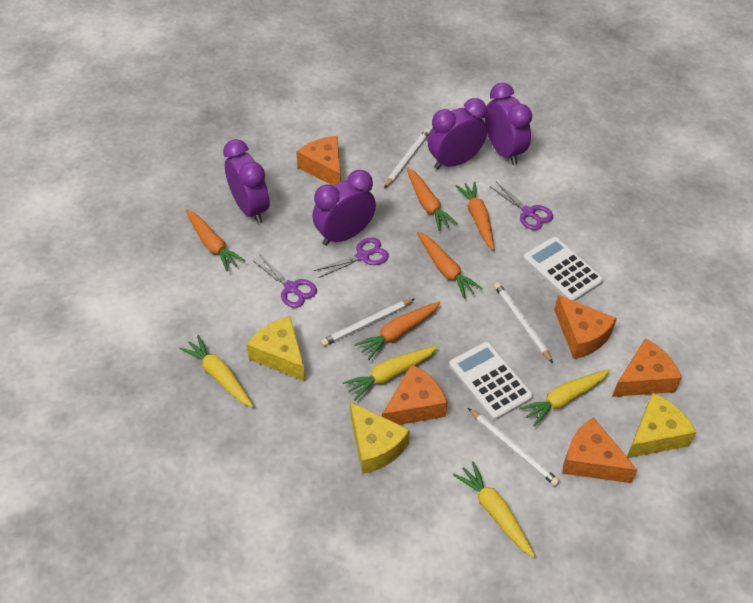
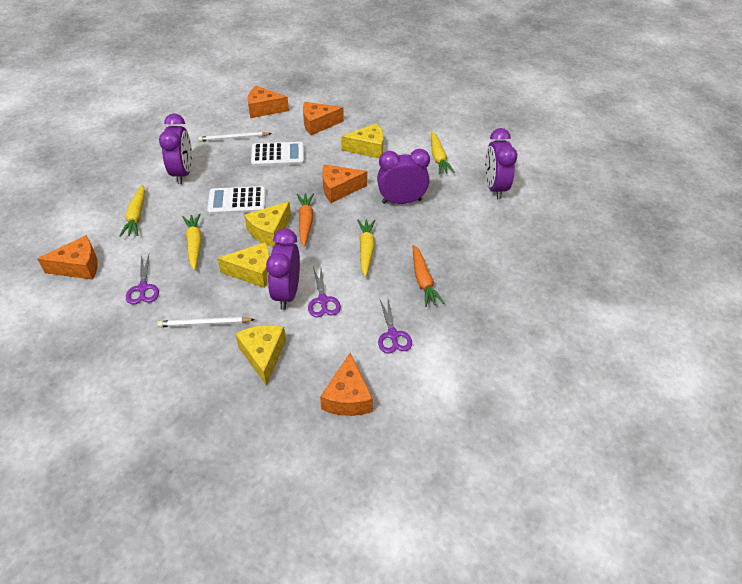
orange carrot: 5 -> 2
white pencil: 4 -> 2
yellow cheese: 3 -> 4

